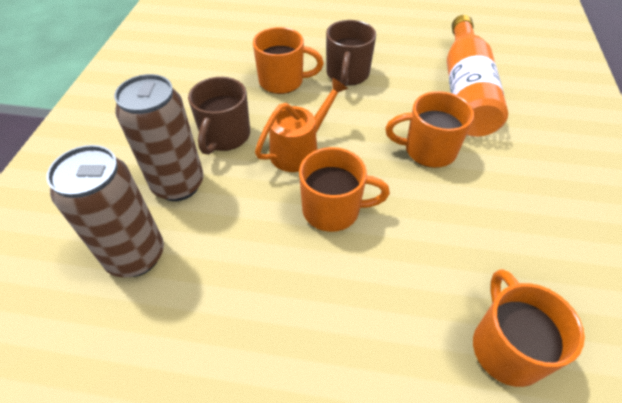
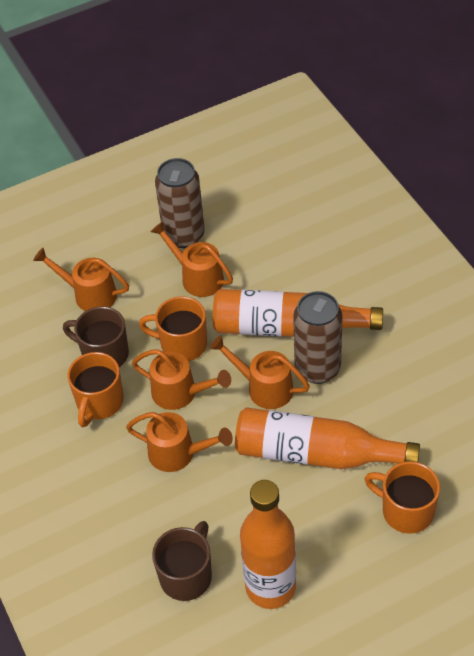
orange bottle: 1 -> 3
orange mug: 4 -> 3
orange watering can: 1 -> 5

